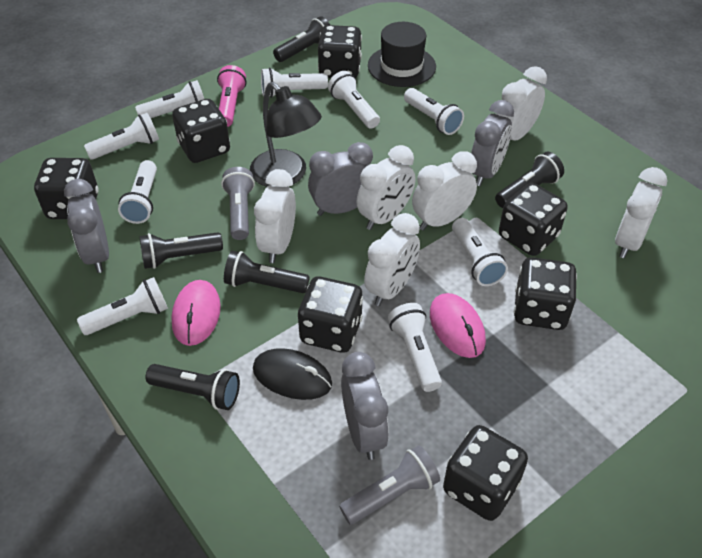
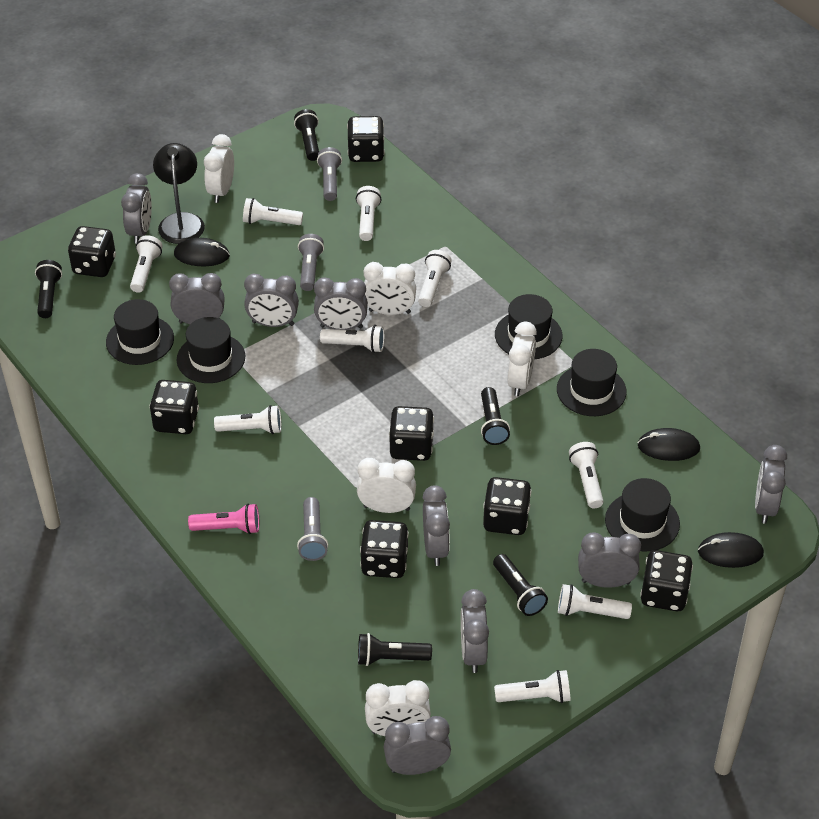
black hat: 1 -> 5
black mouse: 1 -> 3
grey clock: 4 -> 9
grey flashlight: 2 -> 3
pink mouse: 2 -> 0
white clock: 6 -> 5

